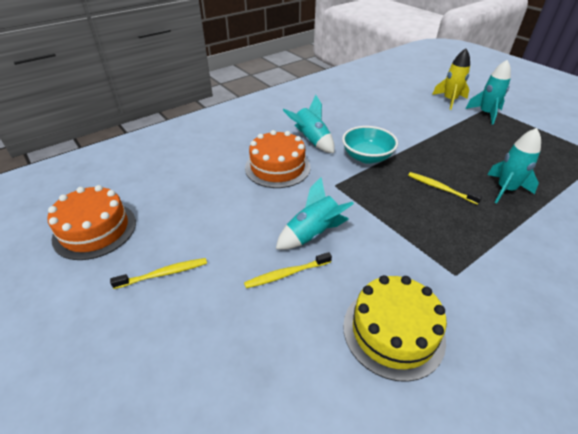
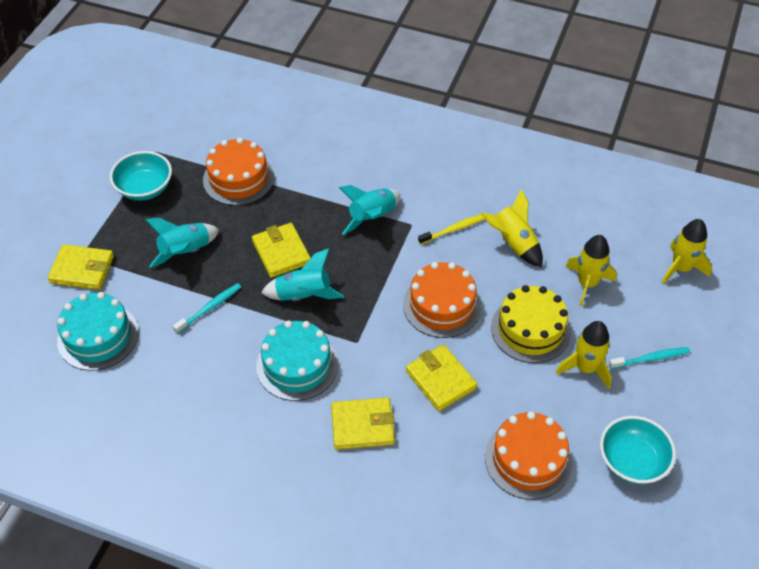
orange cake: 2 -> 3
turquoise bowl: 1 -> 2
turquoise cake: 0 -> 2
turquoise rocket: 4 -> 3
turquoise toothbrush: 0 -> 2
yellow rocket: 1 -> 4
yellow toothbrush: 3 -> 1
yellow wallet: 0 -> 4

